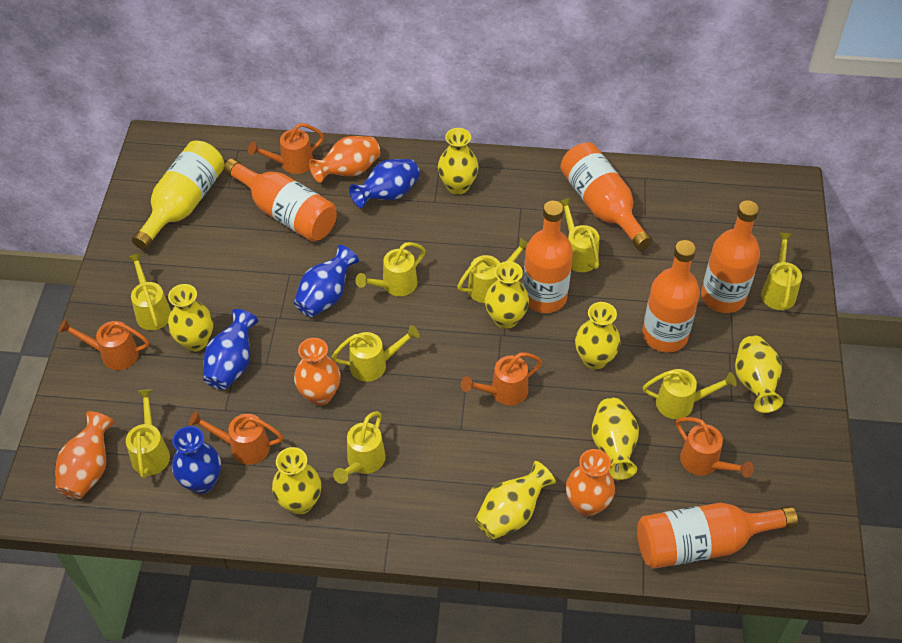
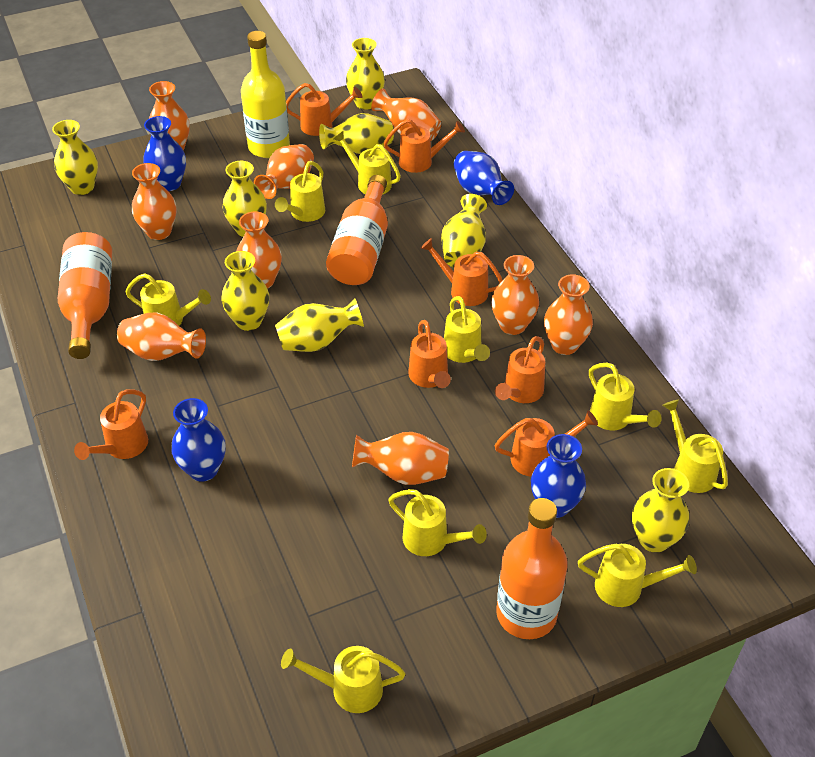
orange bottle: 6 -> 3
orange vase: 4 -> 9
orange watering can: 5 -> 7

